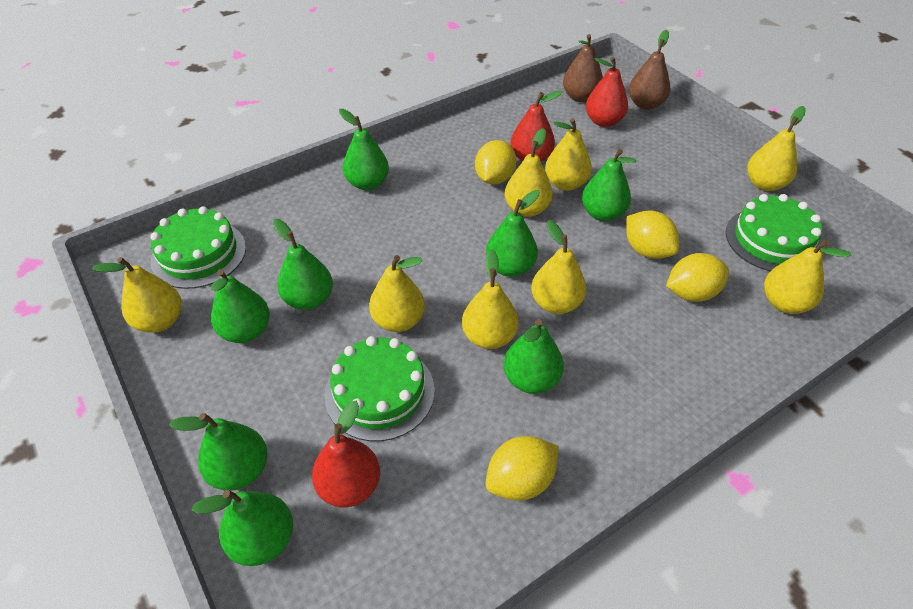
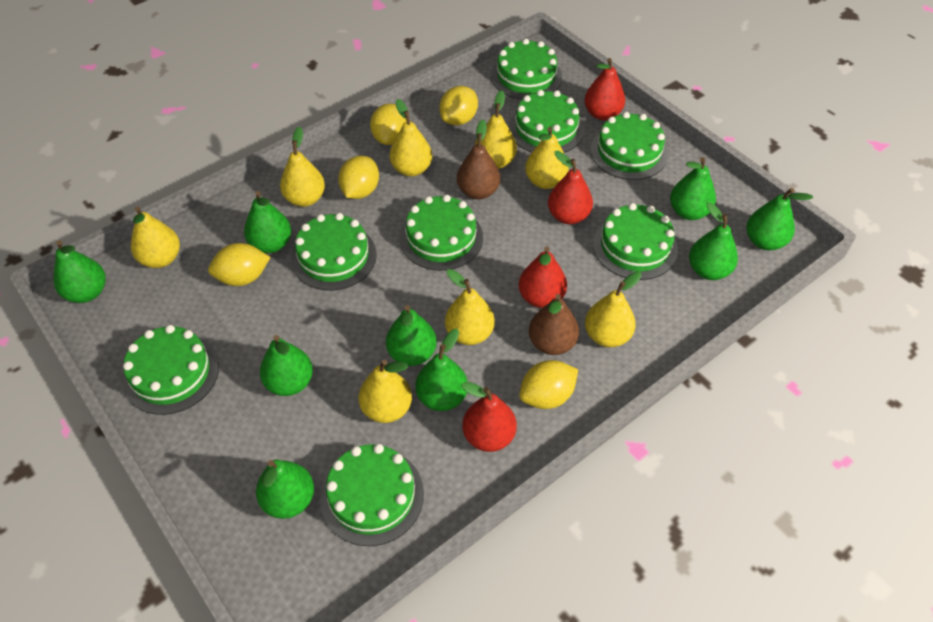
green cake: 3 -> 8
green pear: 8 -> 9
red pear: 3 -> 4
yellow lemon: 4 -> 5

